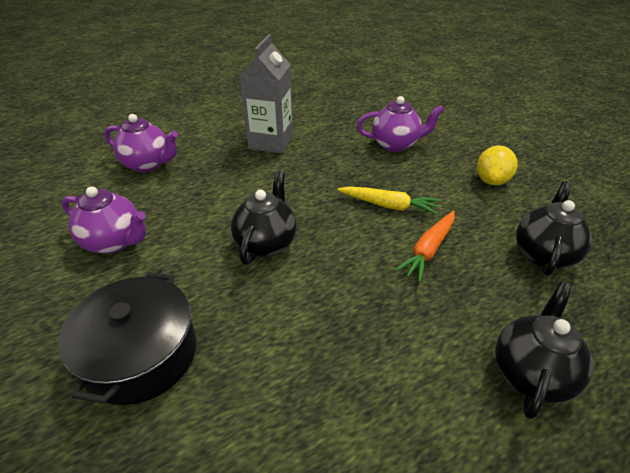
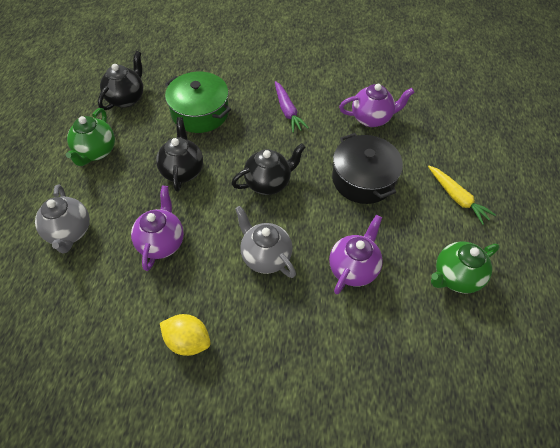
green pot: 0 -> 1
green teapot: 0 -> 2
grey carton: 1 -> 0
grey teapot: 0 -> 2
orange carrot: 1 -> 0
purple carrot: 0 -> 1

